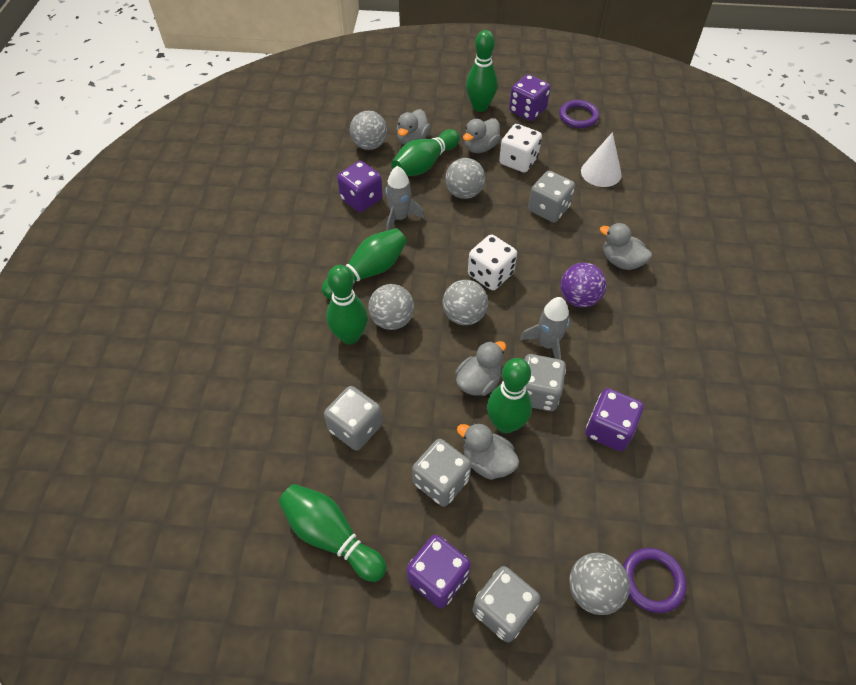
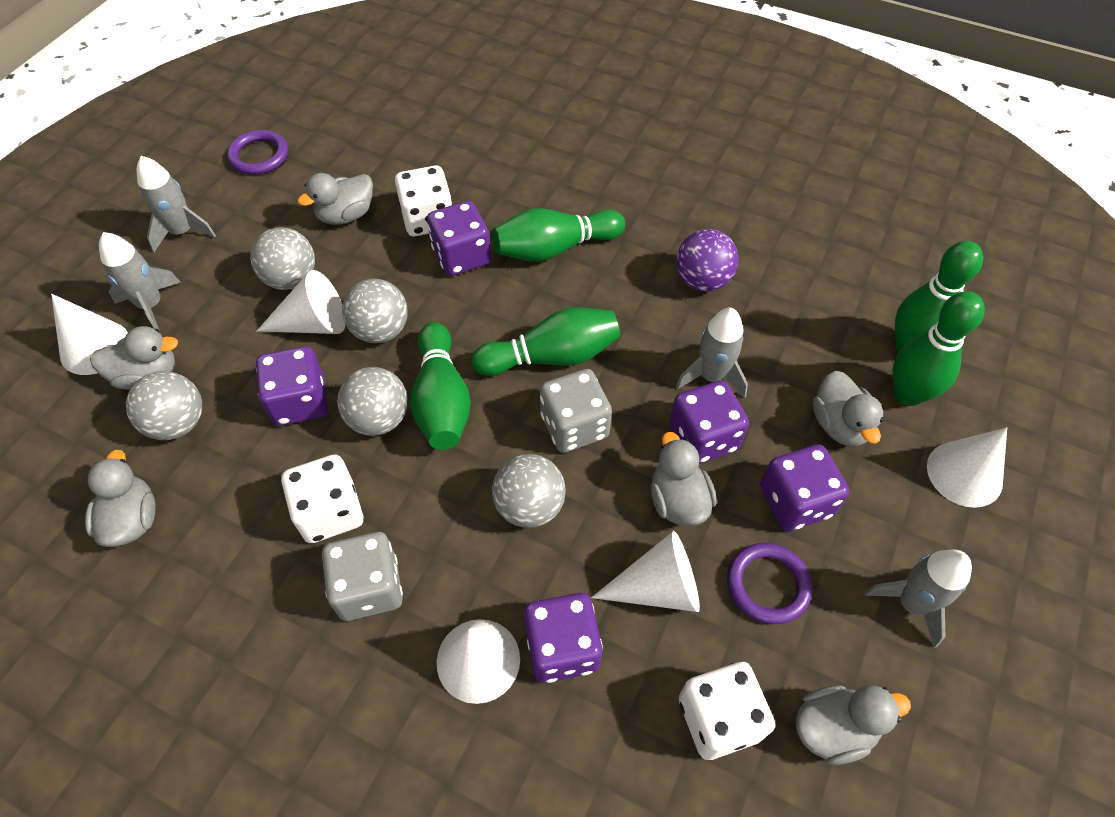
green bowling pin: 6 -> 5
grey dice: 5 -> 2
grey duck: 5 -> 6
grey rocket: 2 -> 4
purple dice: 4 -> 5
white cone: 1 -> 5
white dice: 2 -> 3

